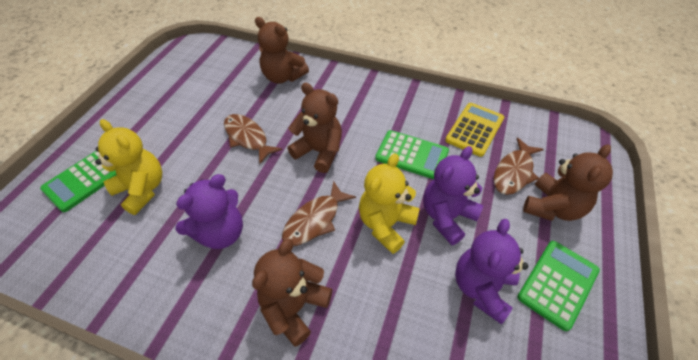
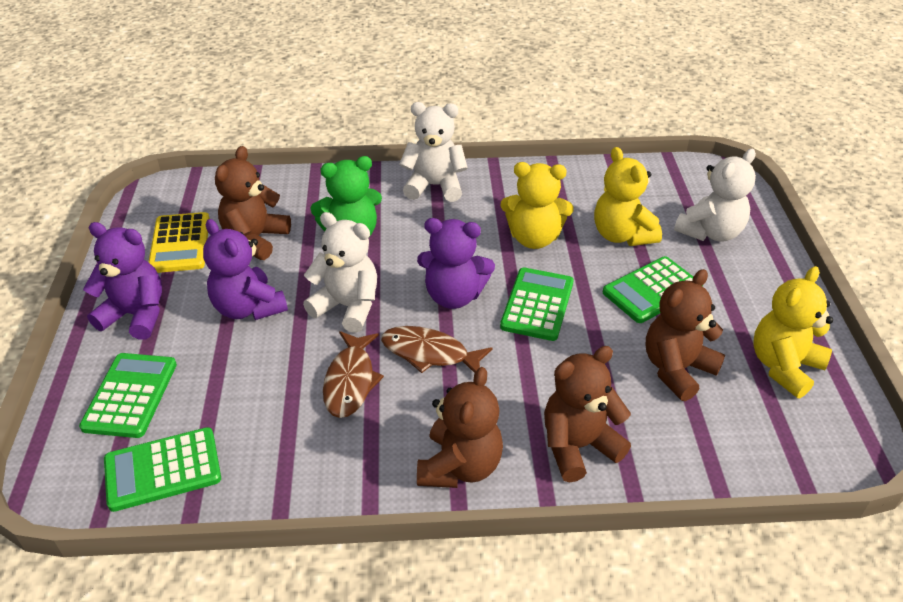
brown fish: 3 -> 2
green calculator: 3 -> 4
green teddy bear: 0 -> 1
white teddy bear: 0 -> 3
yellow teddy bear: 2 -> 3

